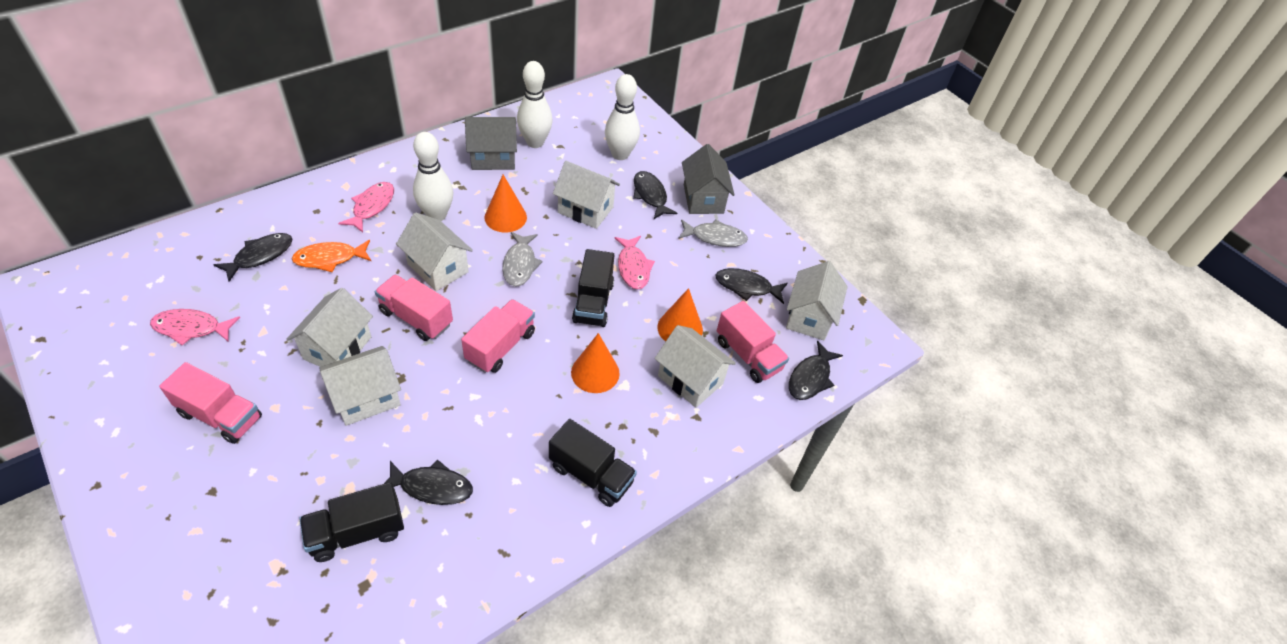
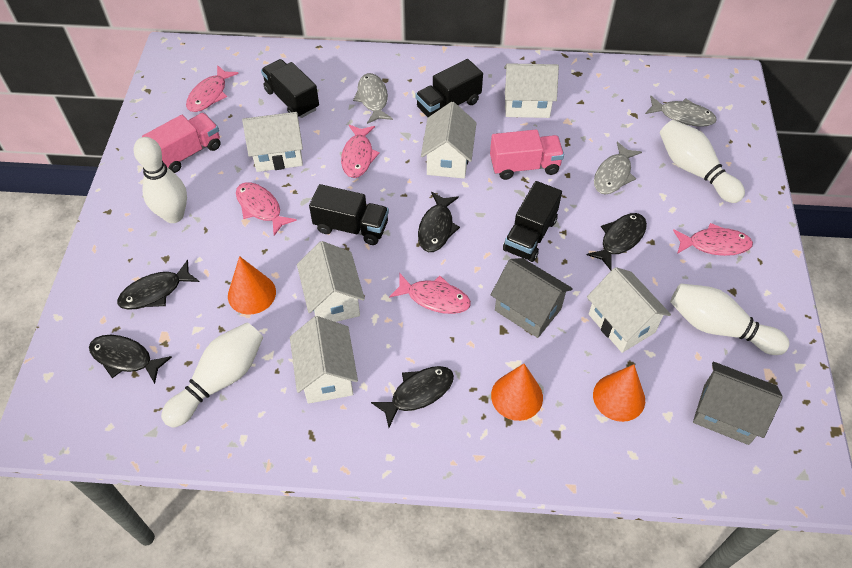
black truck: 3 -> 4
grey fish: 2 -> 3
orange fish: 1 -> 0
pink fish: 3 -> 5
pink truck: 4 -> 2
white bowling pin: 3 -> 4

